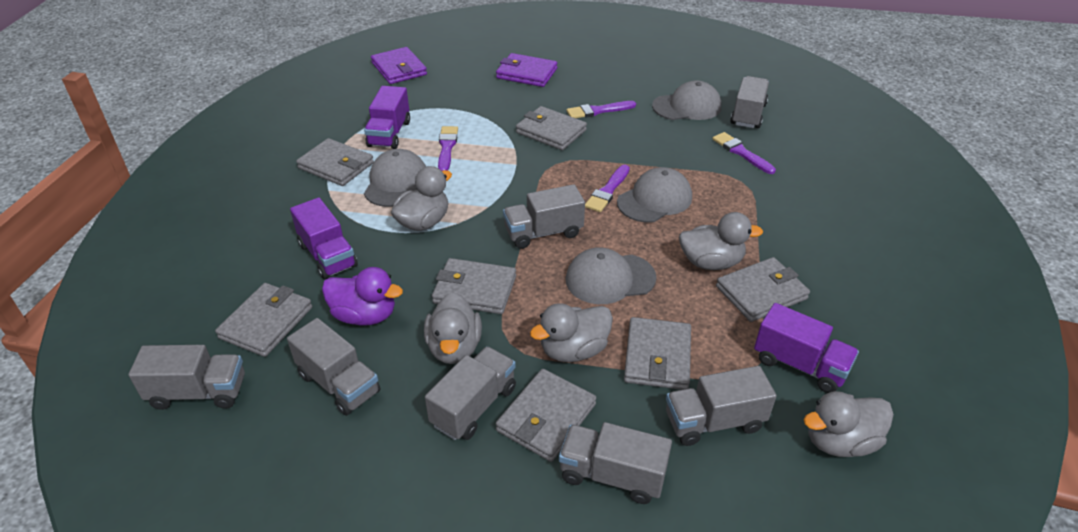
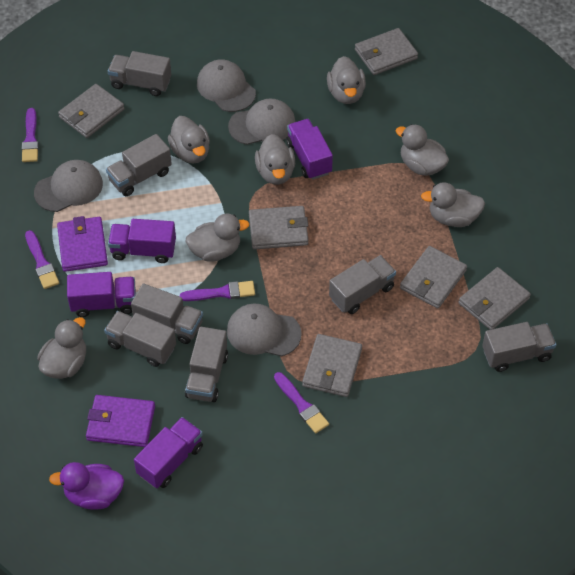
grey duck: 5 -> 7
grey wallet: 7 -> 6
purple truck: 3 -> 4

